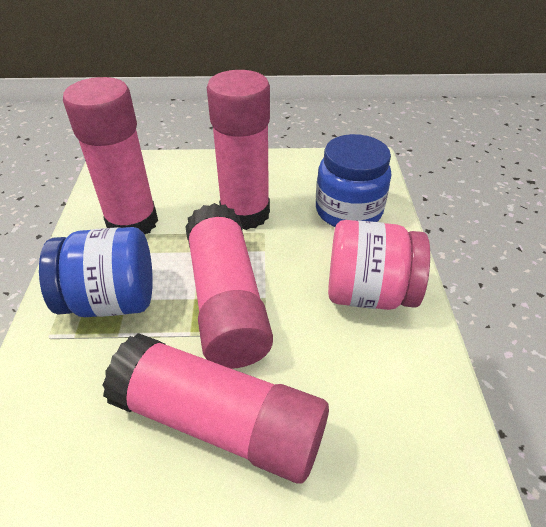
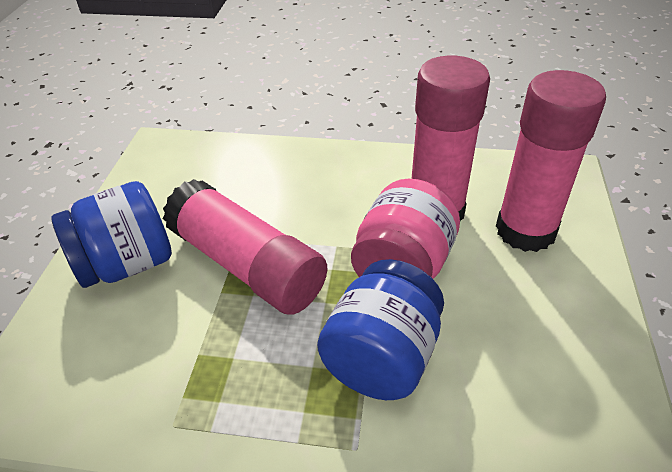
pink glue stick: 4 -> 3

